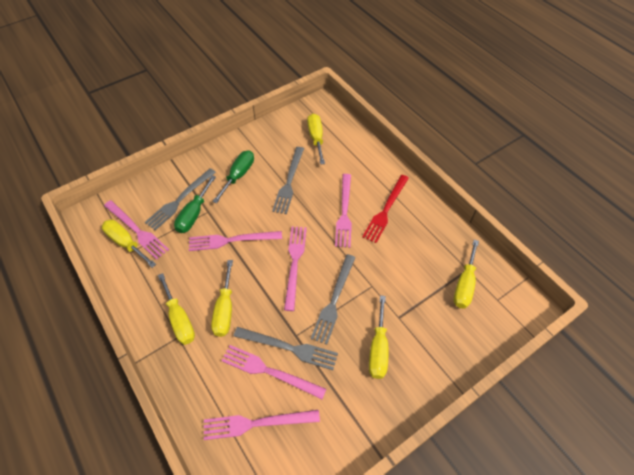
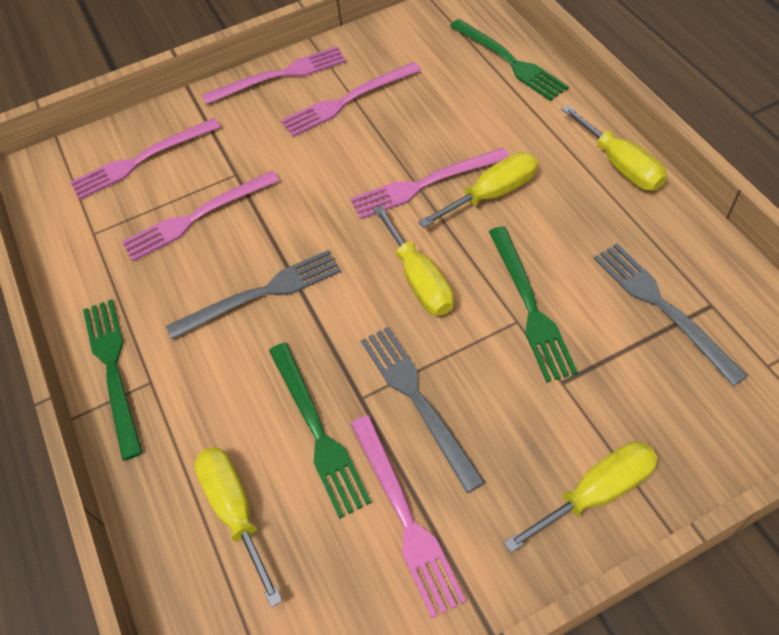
green fork: 0 -> 4
green screwdriver: 2 -> 0
grey fork: 4 -> 3
red fork: 1 -> 0
yellow screwdriver: 6 -> 5

